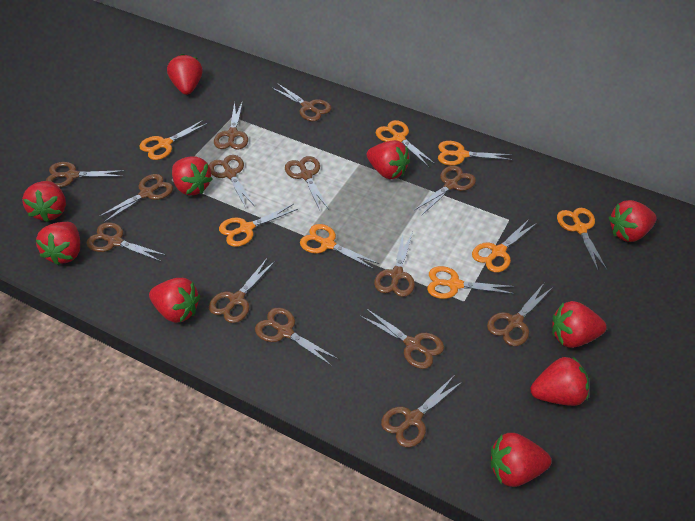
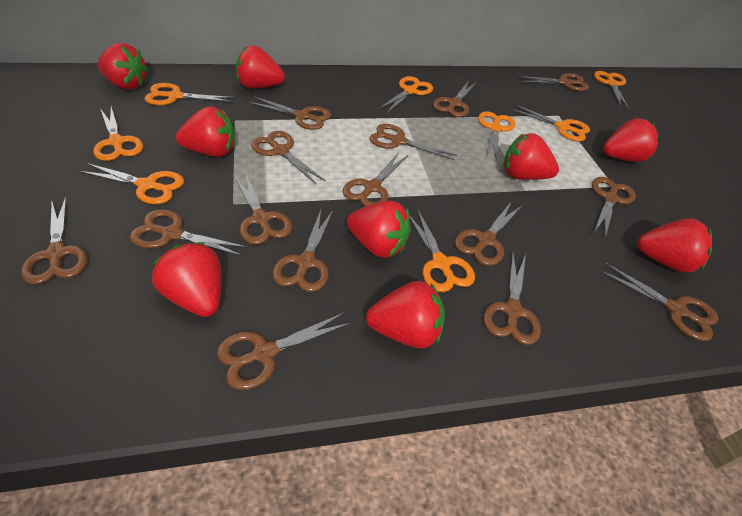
brown scissors: 14 -> 15
red strawberry: 10 -> 9

